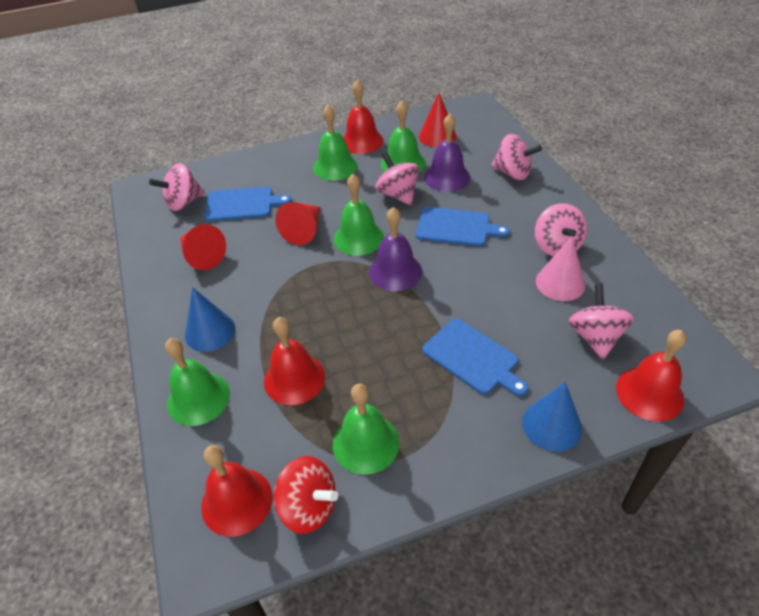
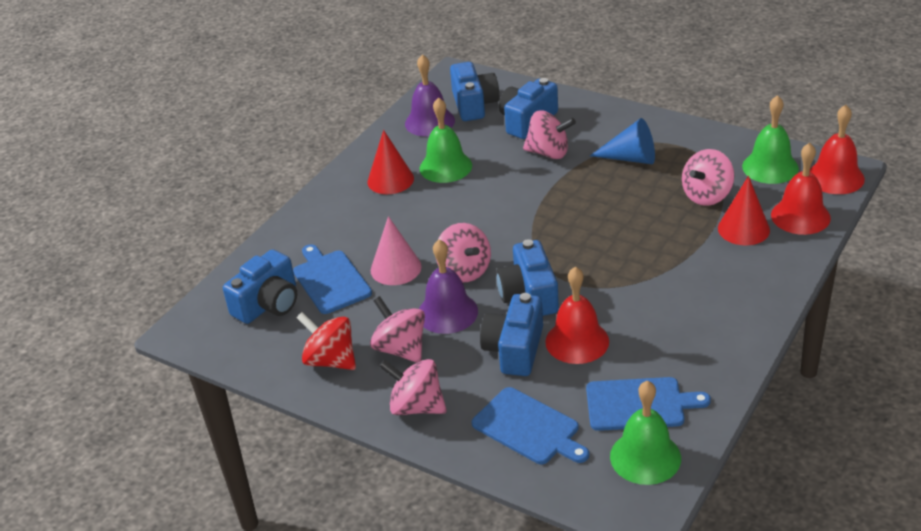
blue camera: 0 -> 5
blue cone: 2 -> 1
green bell: 5 -> 3
red bell: 4 -> 3
red cone: 3 -> 2

